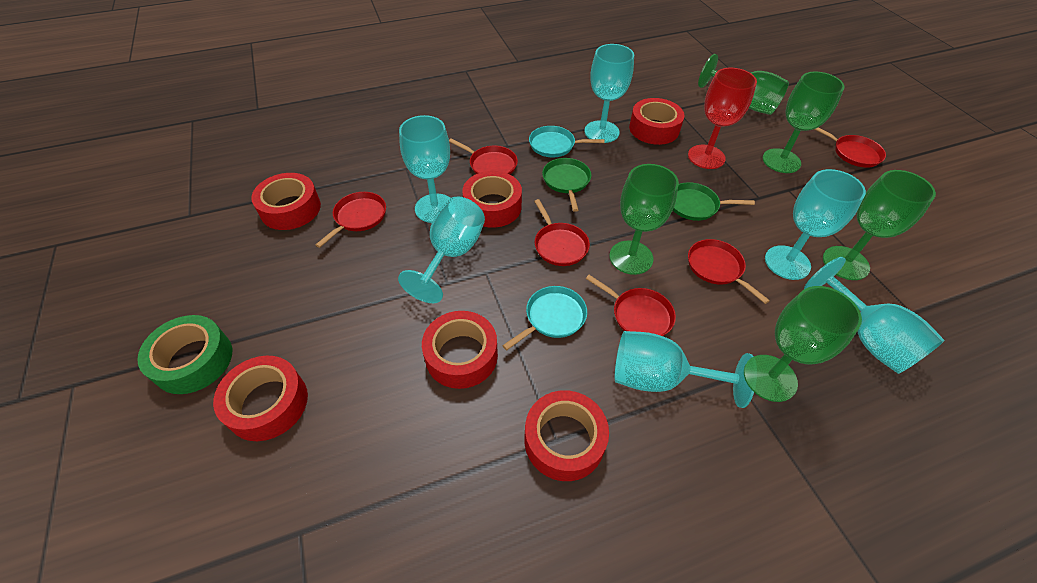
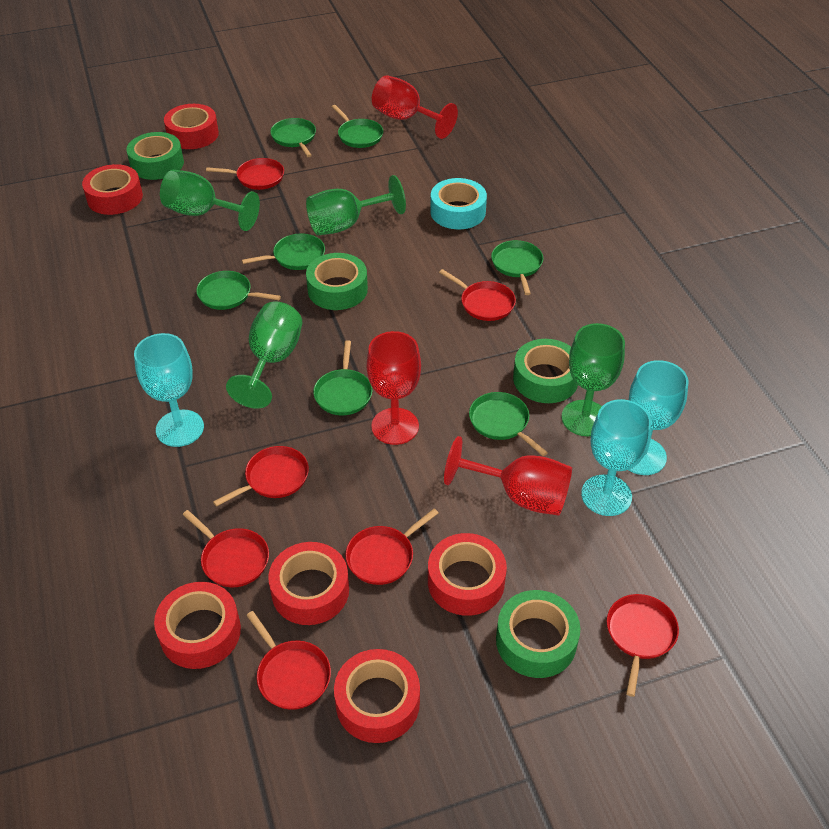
green goblet: 5 -> 4
green pan: 2 -> 7
green tape: 1 -> 4
red goblet: 1 -> 3
red pan: 6 -> 7
turquoise goblet: 6 -> 3
turquoise pan: 2 -> 0
turquoise tape: 0 -> 1

